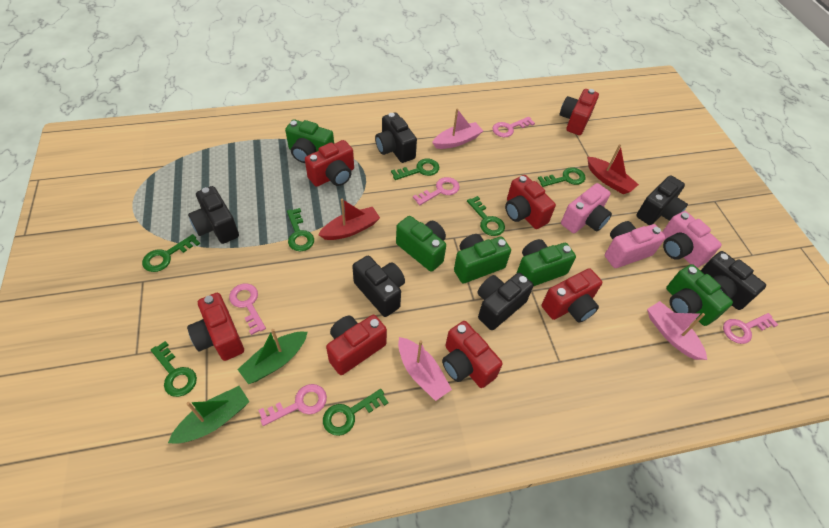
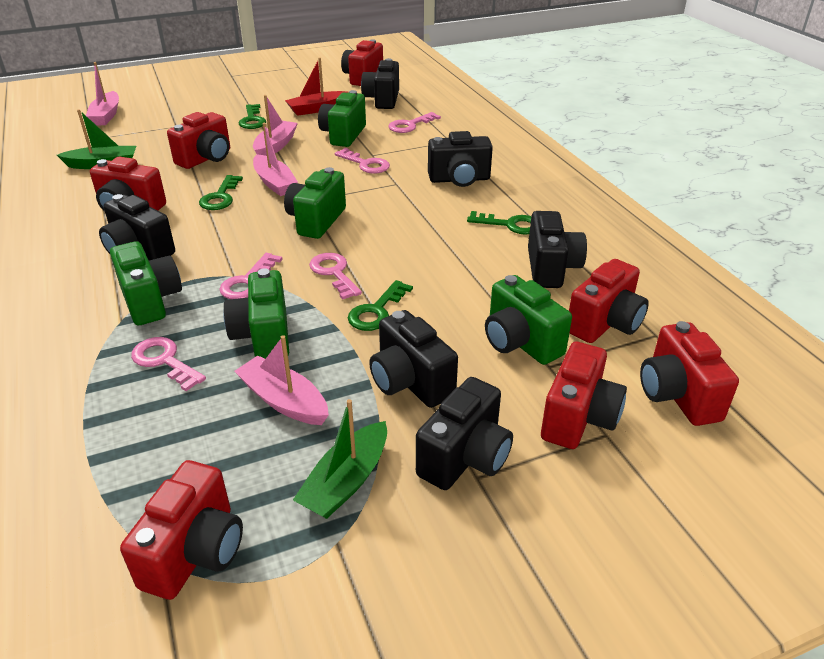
green key: 7 -> 4
pink boat: 3 -> 4
pink camera: 3 -> 0
red boat: 2 -> 1

